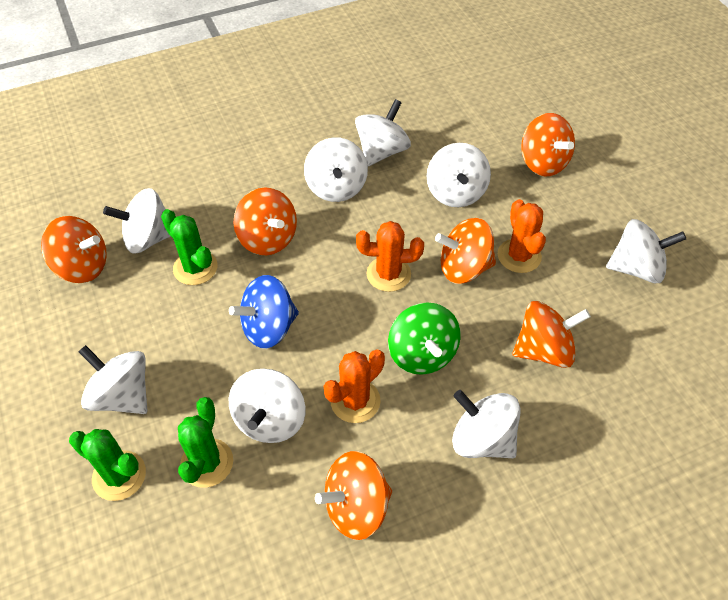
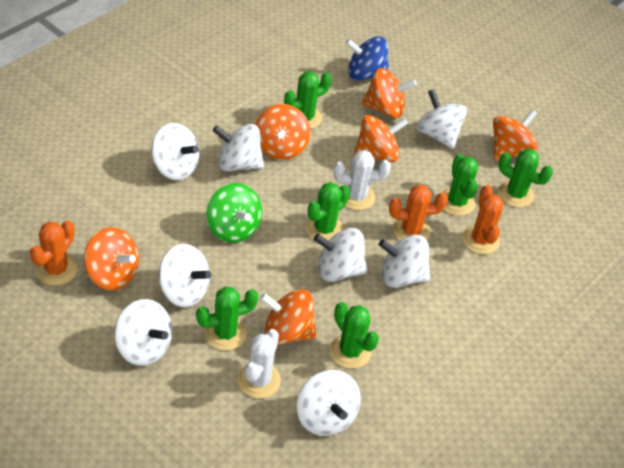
green cactus: 3 -> 6
white cactus: 0 -> 2

